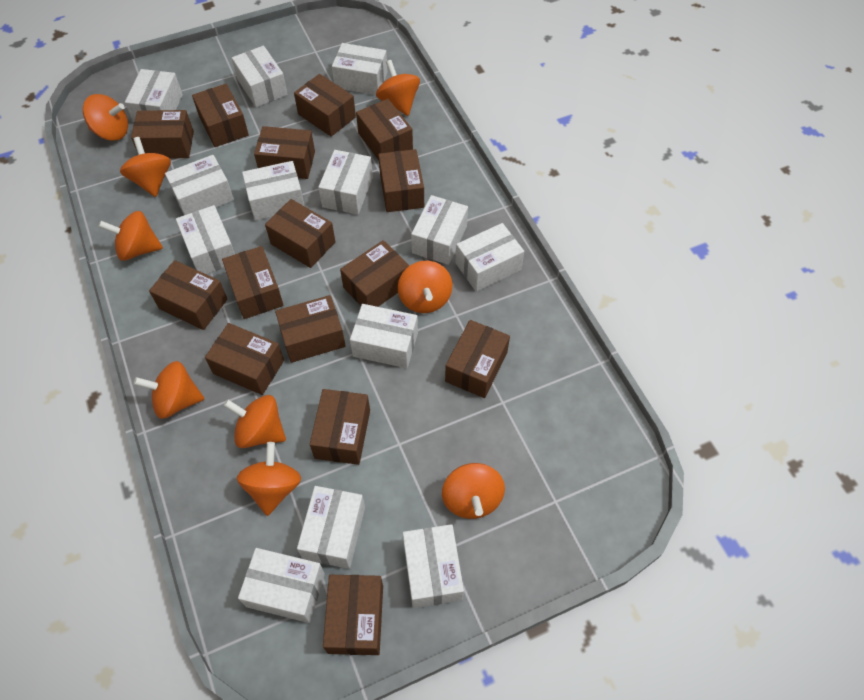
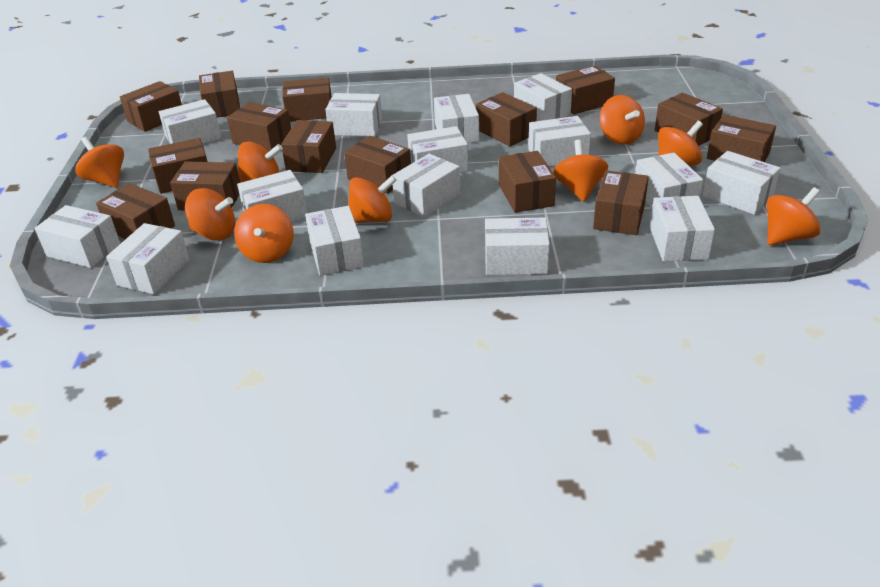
white box: 13 -> 15

